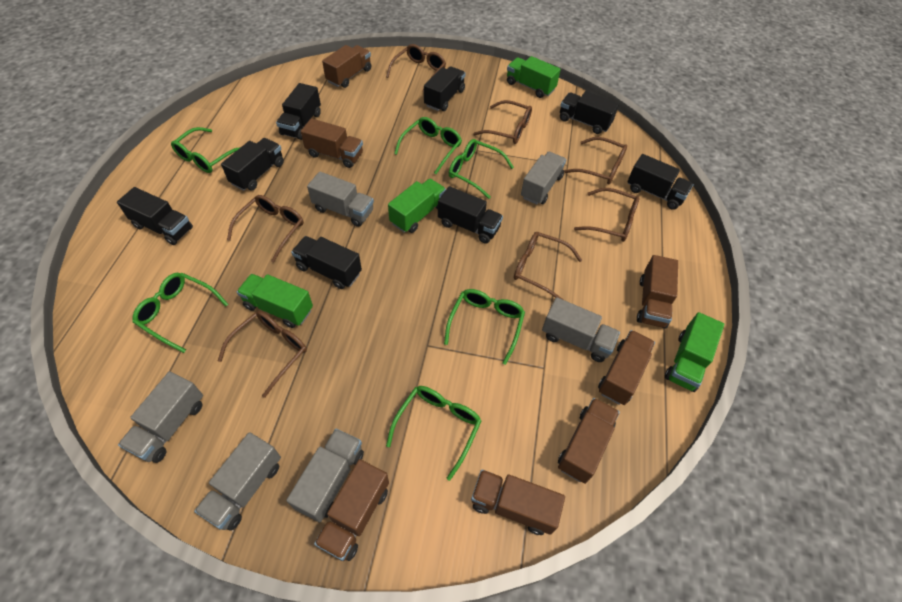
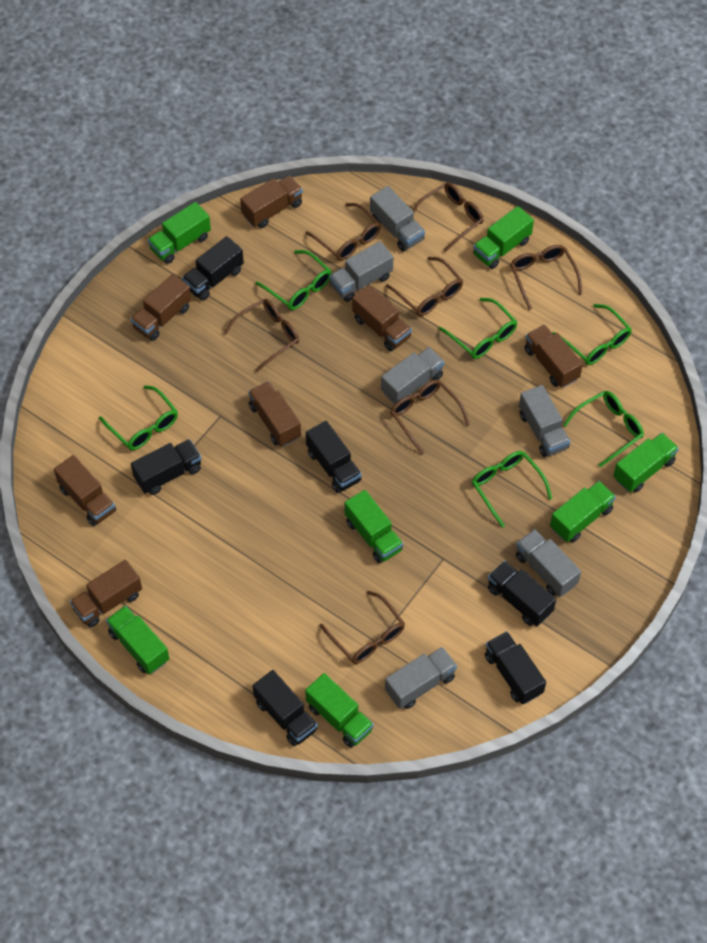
black truck: 8 -> 6
green truck: 4 -> 7

